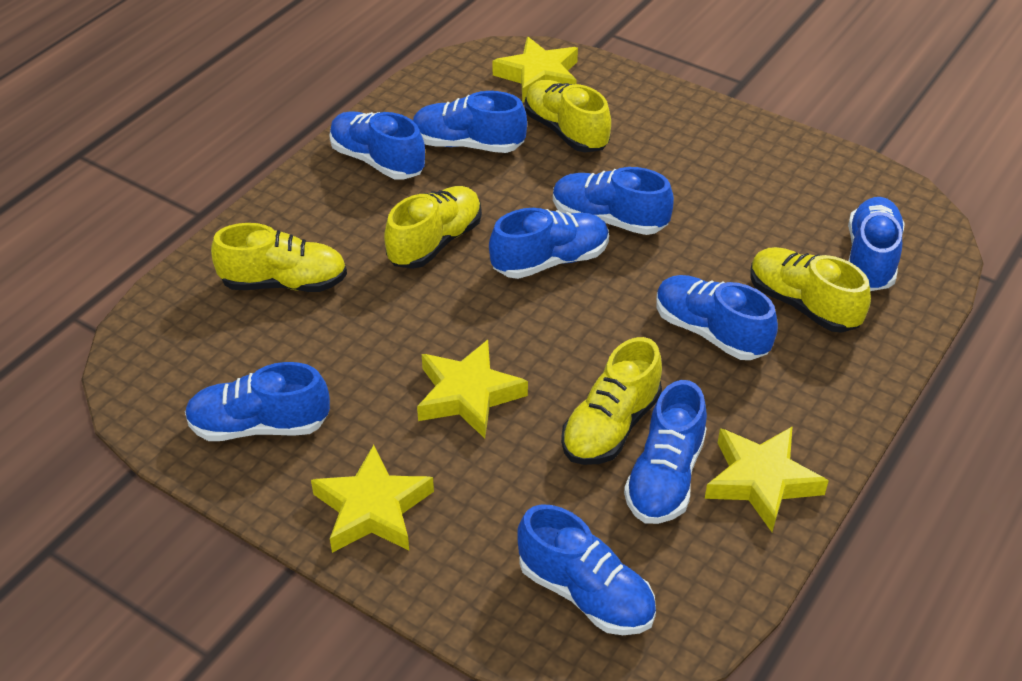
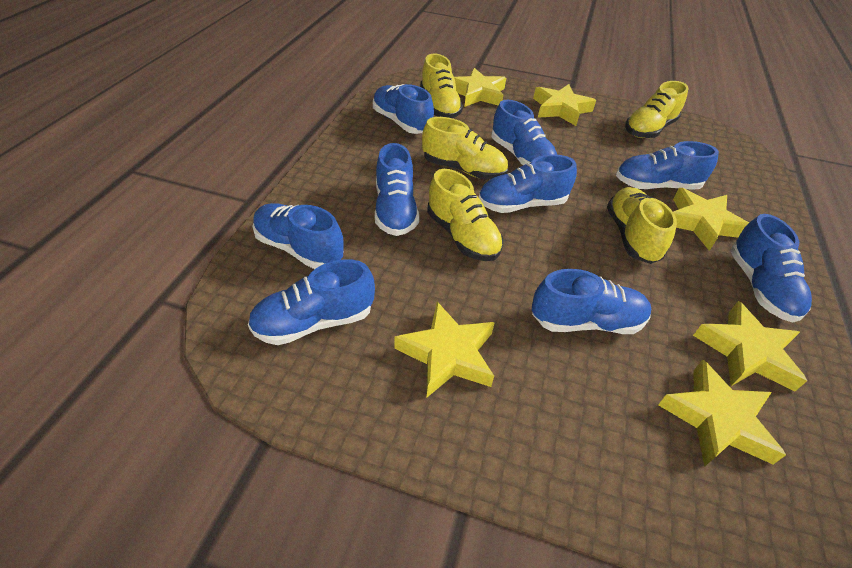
yellow star: 4 -> 6

